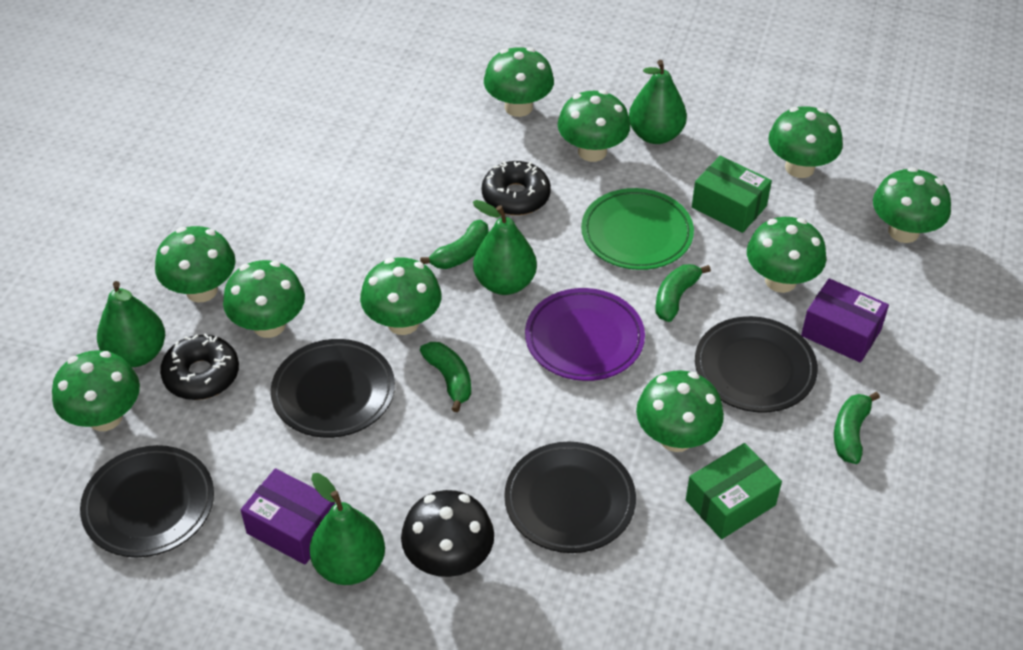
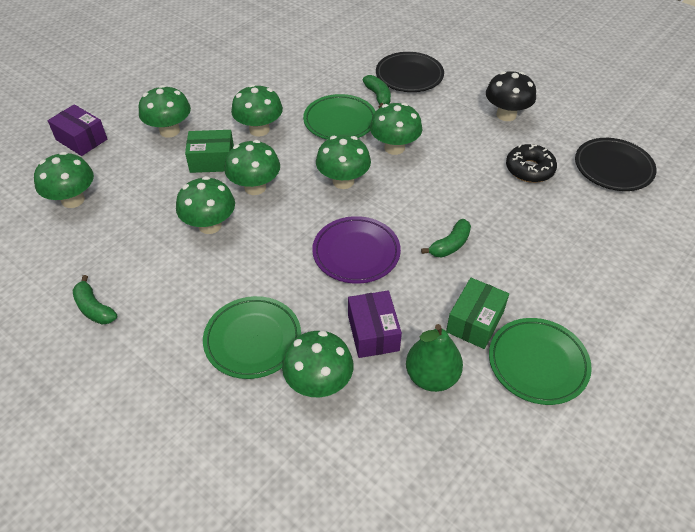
black donut: 2 -> 1
black plate: 4 -> 2
green banana: 4 -> 3
green mushroom: 10 -> 8
green pear: 4 -> 1
green plate: 1 -> 3

